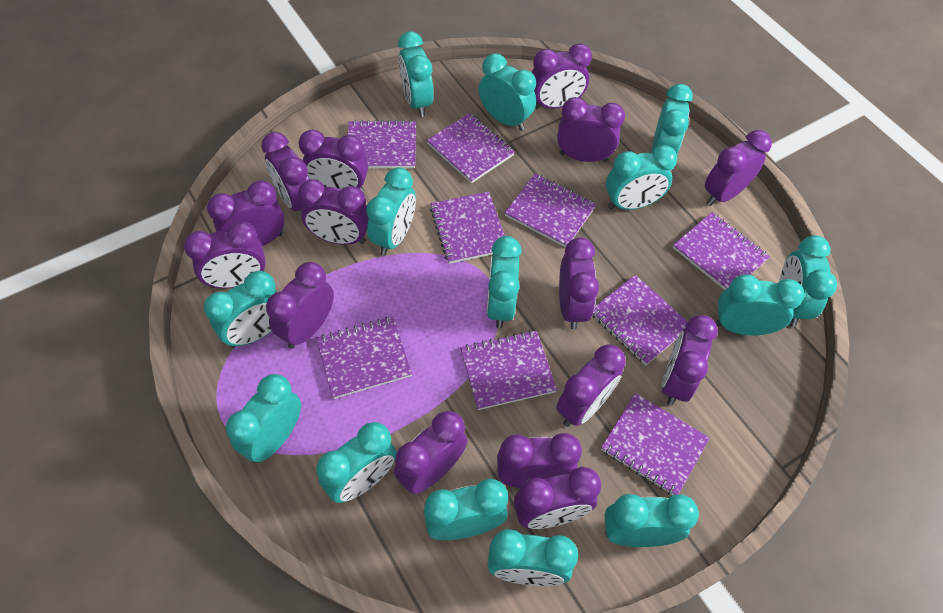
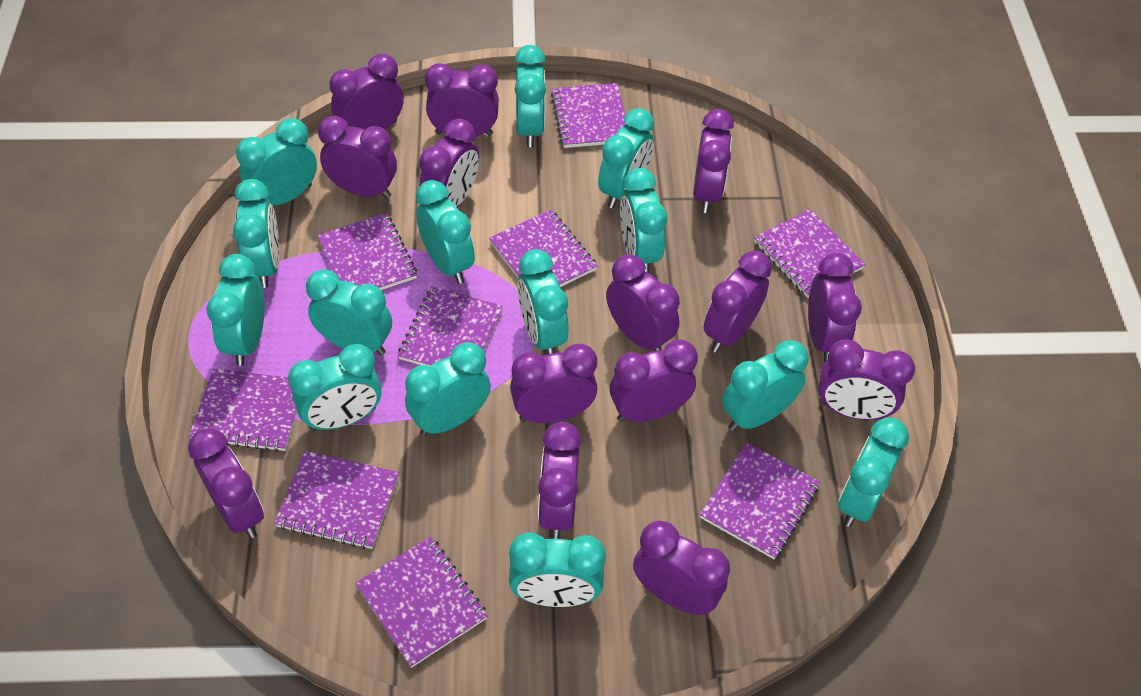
purple clock: 15 -> 14

